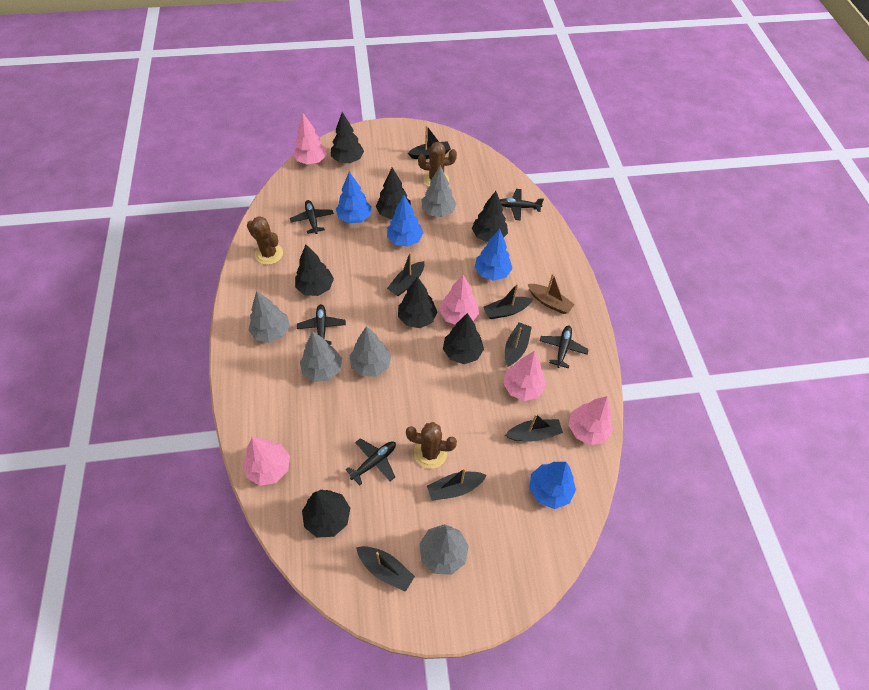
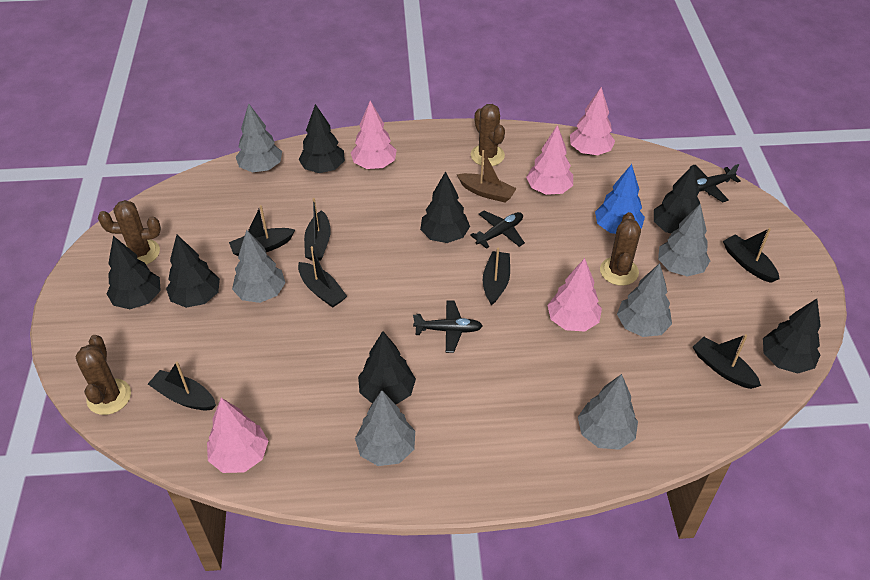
black plane: 5 -> 3
blue tree: 4 -> 1
brown cactus: 3 -> 4
grey tree: 5 -> 6

